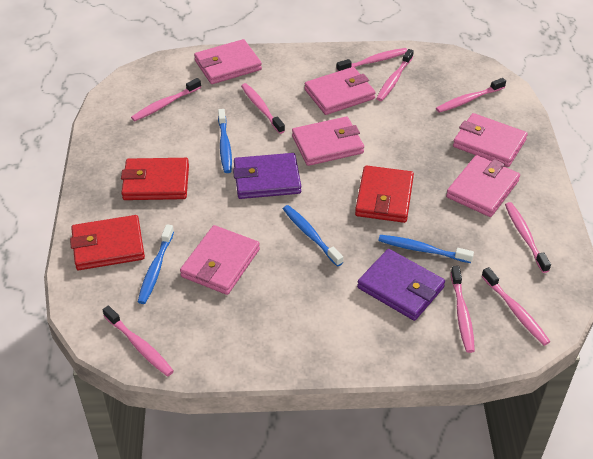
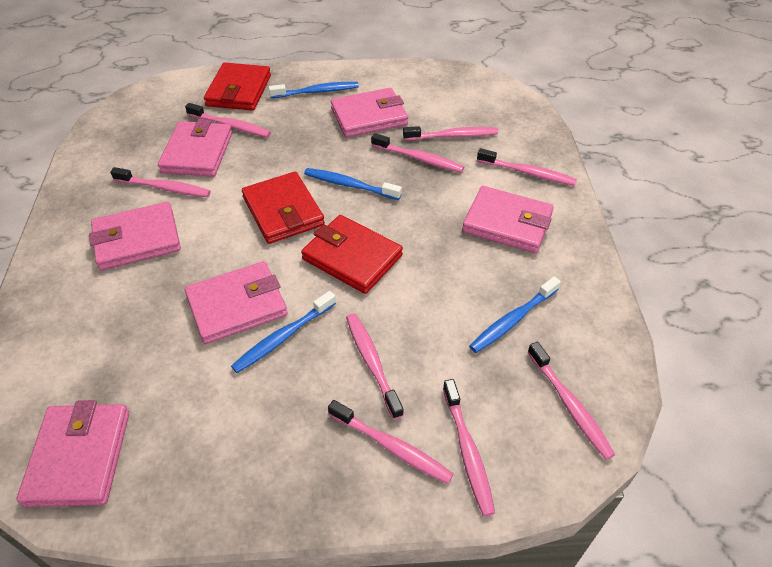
purple wallet: 2 -> 0

